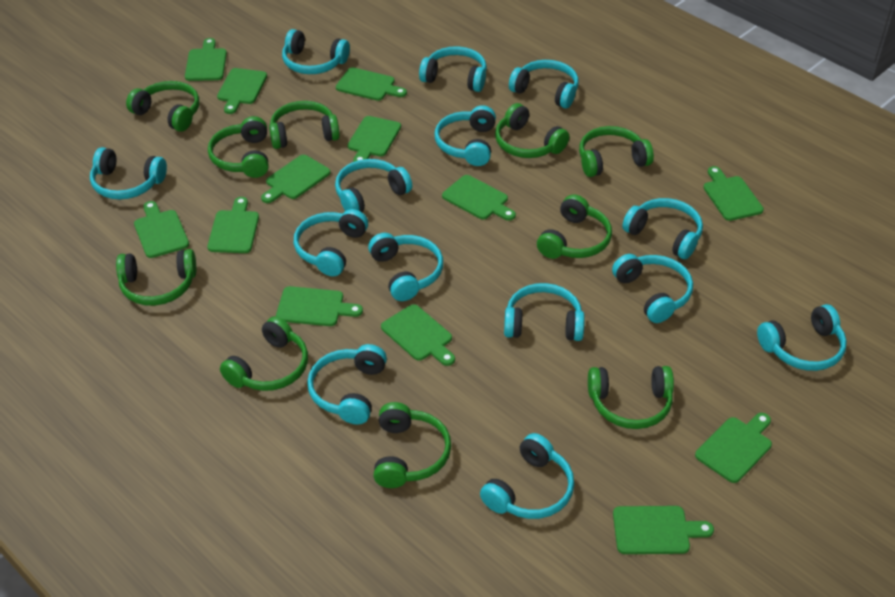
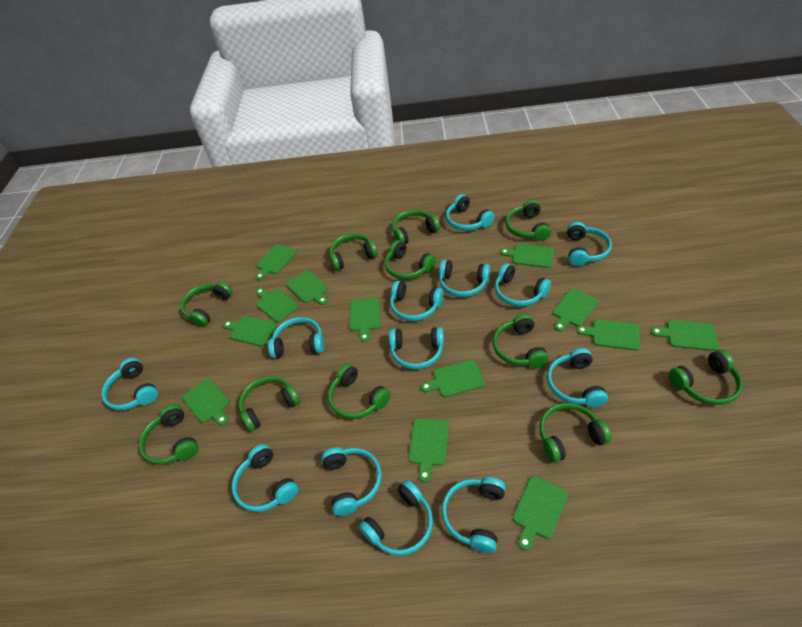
green headphones: 10 -> 11
turquoise headphones: 14 -> 13

